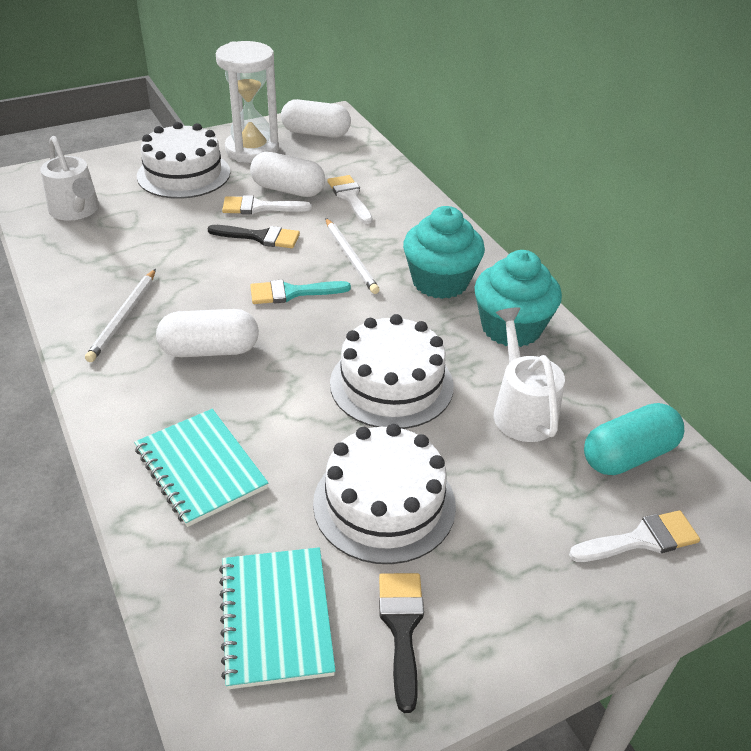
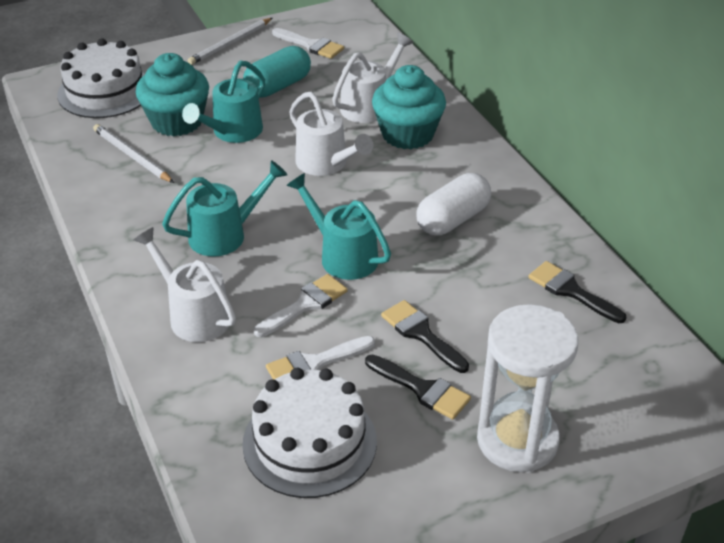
black brush: 2 -> 3
turquoise brush: 1 -> 0
turquoise notebook: 2 -> 0
turquoise watering can: 0 -> 3
white cake: 3 -> 2
white capsule: 3 -> 1
white watering can: 2 -> 3

